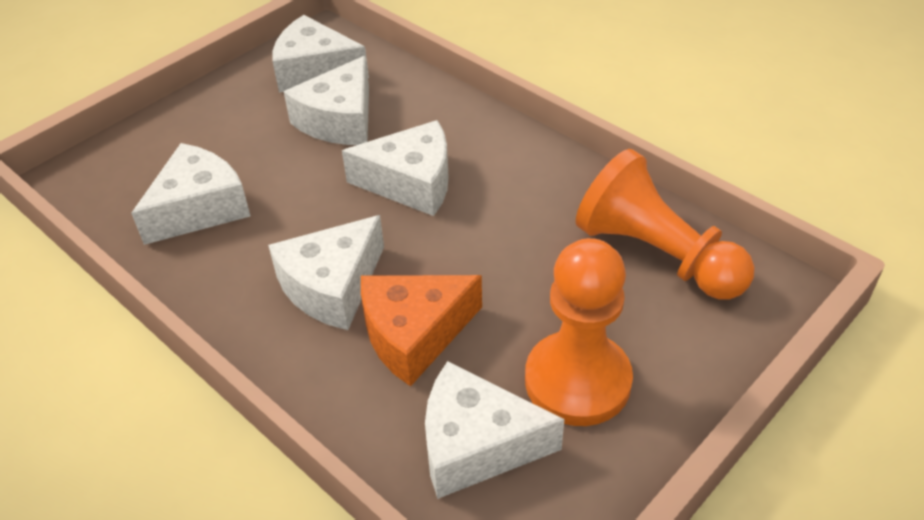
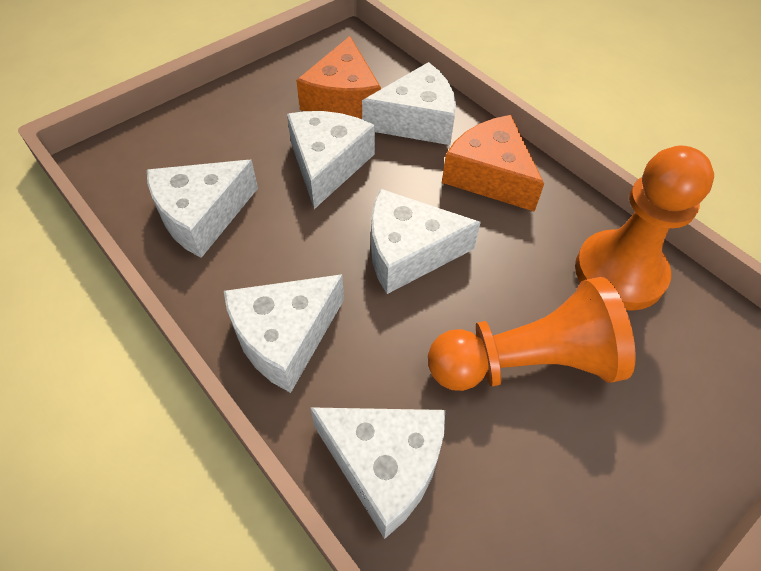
orange cheese: 1 -> 2

